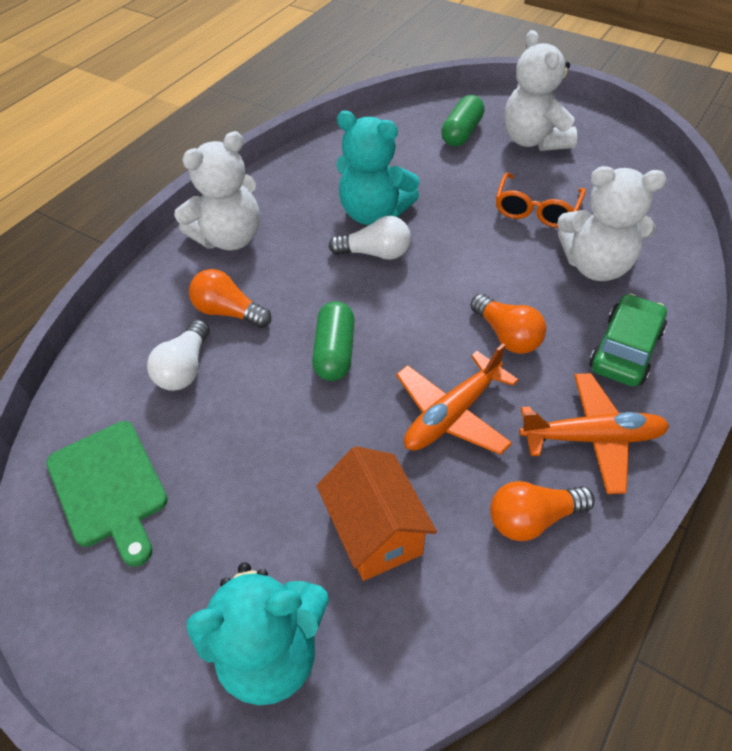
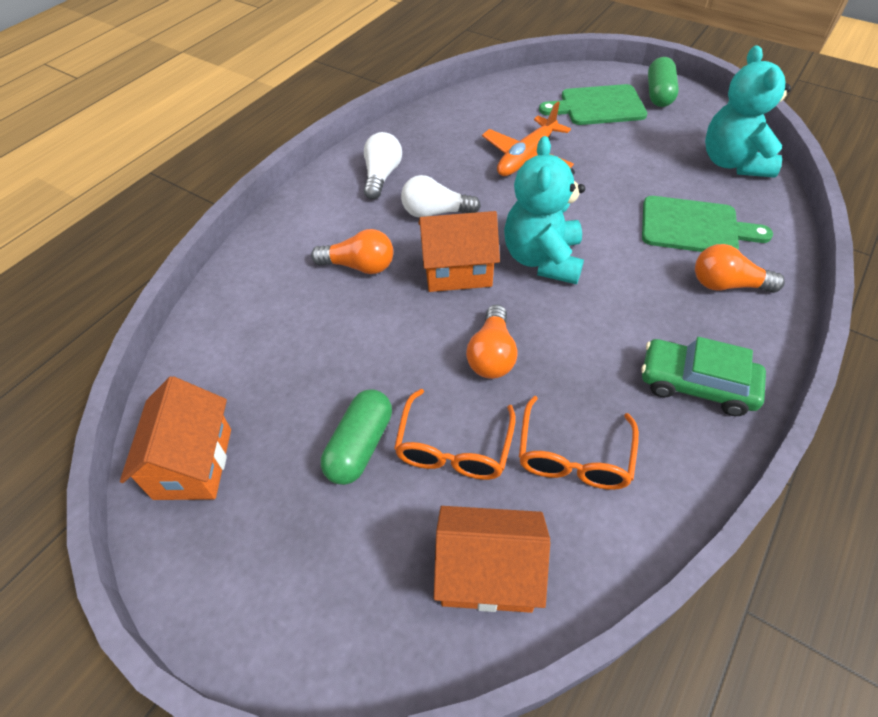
green cutting board: 1 -> 2
orange glasses: 1 -> 2
orange house: 1 -> 3
orange plane: 2 -> 1
white teddy bear: 3 -> 0

